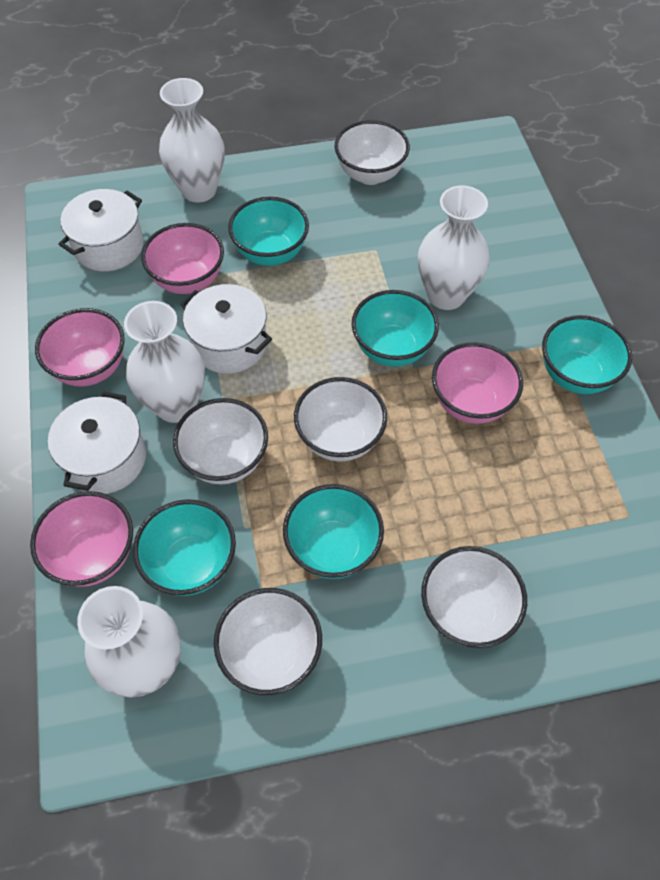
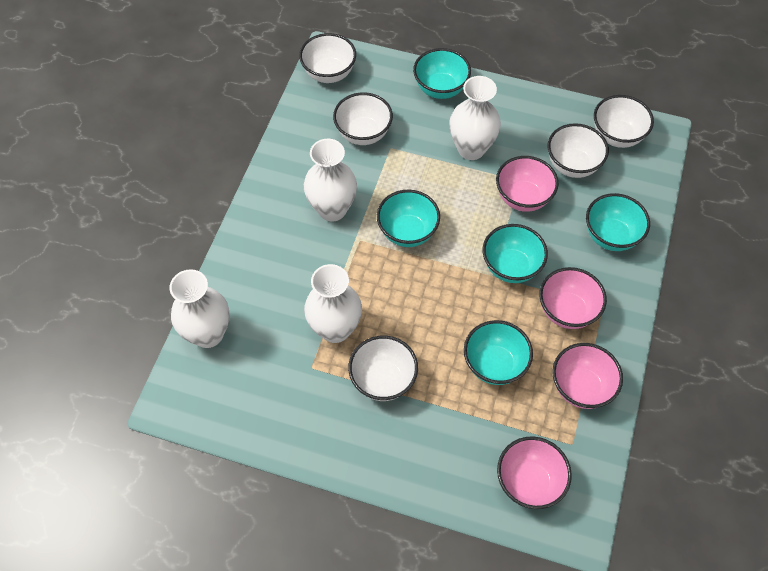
white pot: 3 -> 0

